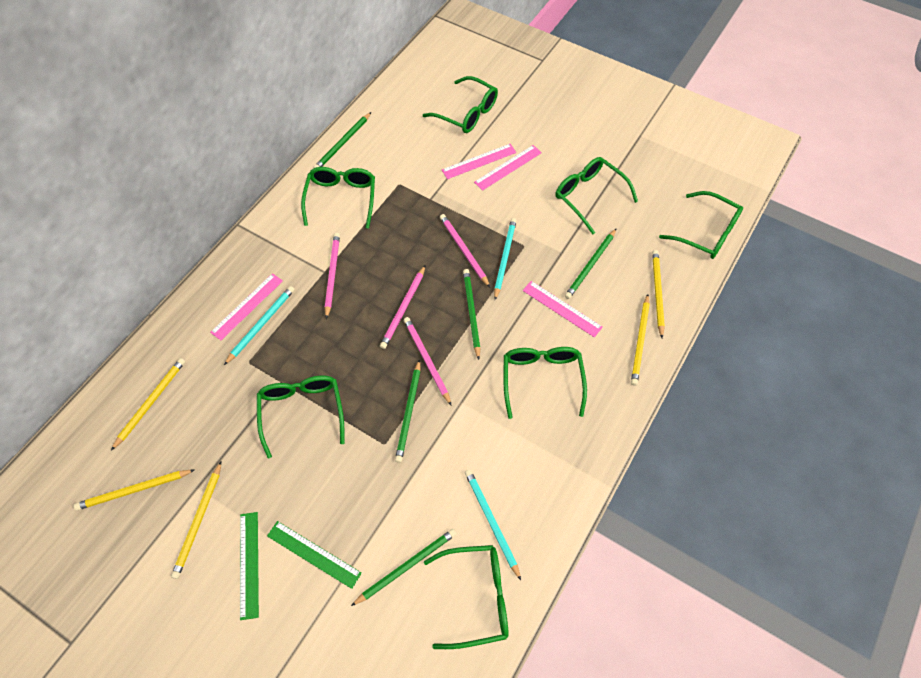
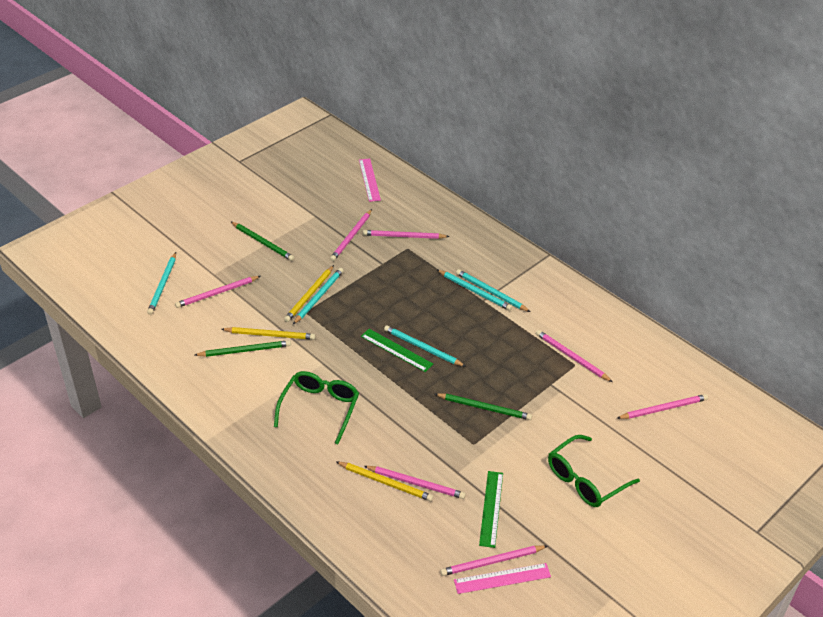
green glasses: 7 -> 2
green pencil: 5 -> 3
pink pencil: 4 -> 7
pink ruler: 4 -> 2
turquoise pencil: 3 -> 5
yellow pencil: 5 -> 3

